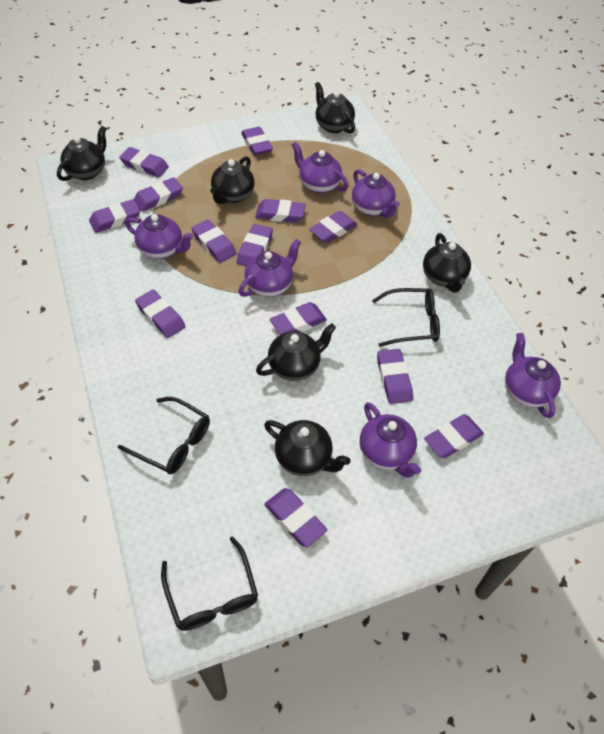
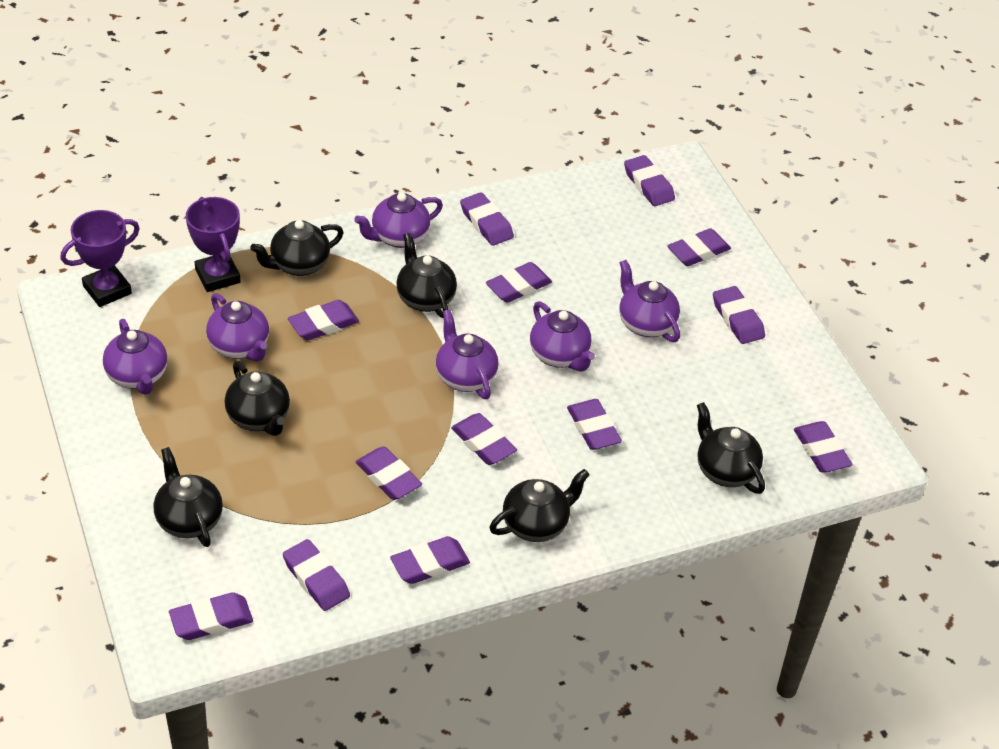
black glasses: 3 -> 0
purple trophy: 0 -> 2

